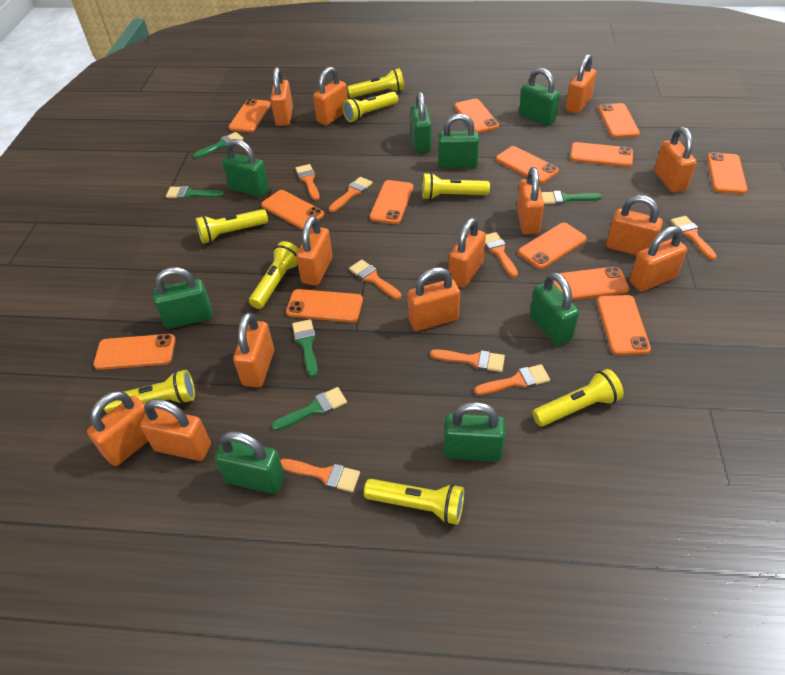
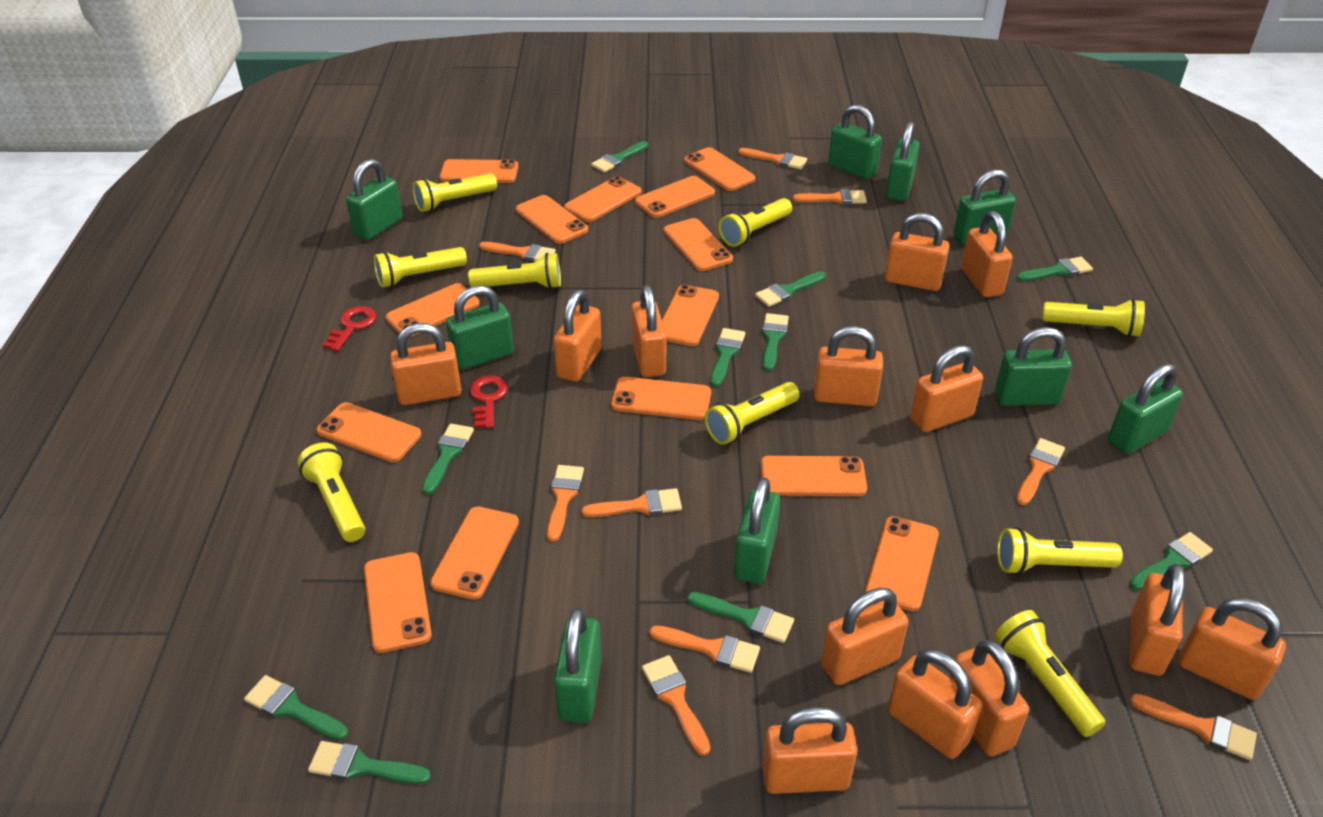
green brush: 5 -> 10
green padlock: 8 -> 9
orange brush: 8 -> 9
orange phone: 13 -> 14
red key: 0 -> 2
yellow flashlight: 8 -> 9

